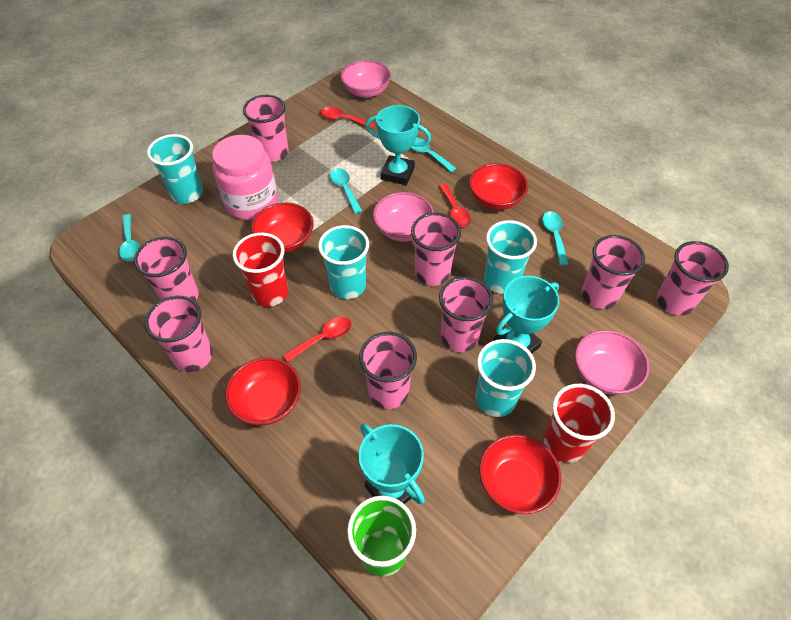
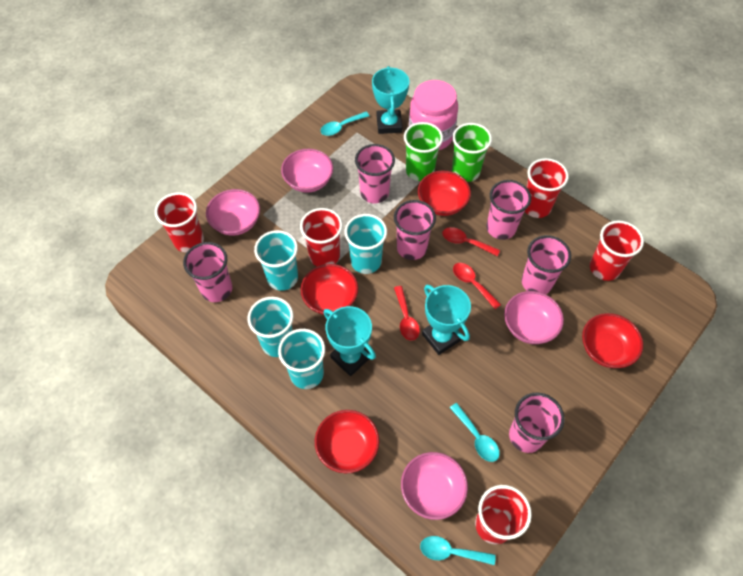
green cup: 1 -> 2
pink bowl: 3 -> 4
pink cup: 8 -> 6
red cup: 2 -> 5
turquoise spoon: 4 -> 3

